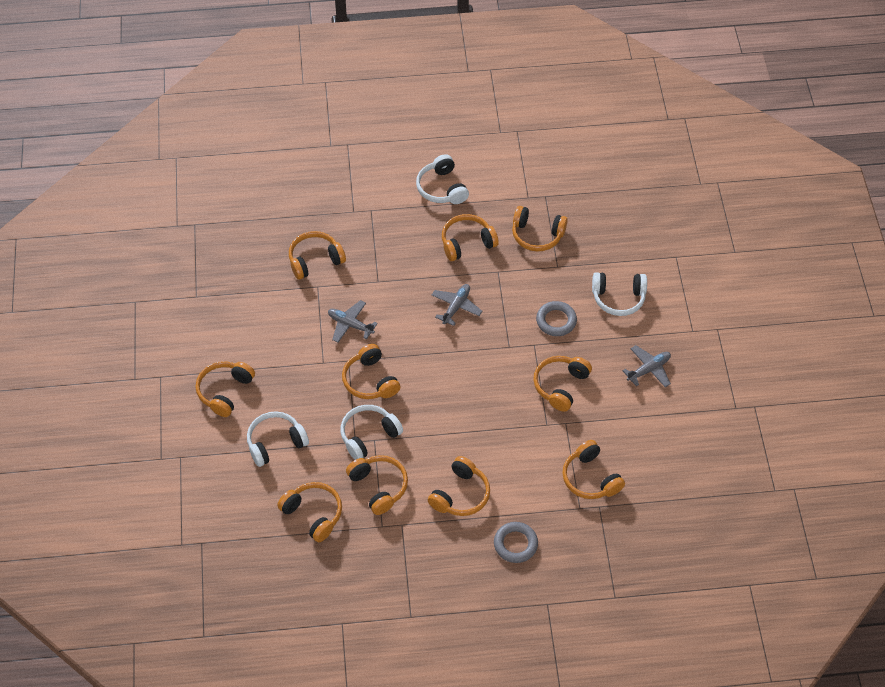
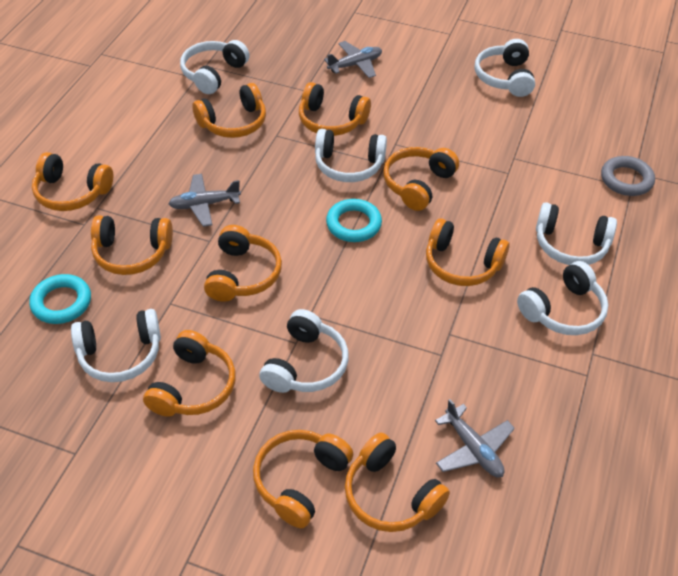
grey ring: 2 -> 1
turquoise ring: 0 -> 2
white headphones: 4 -> 7

